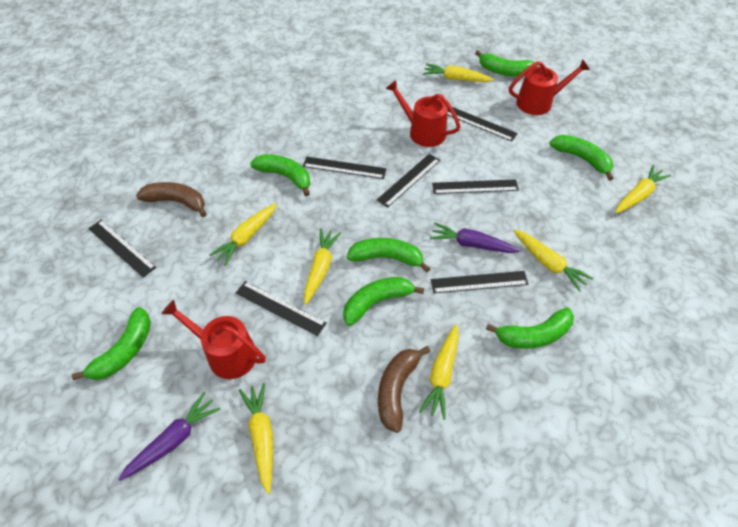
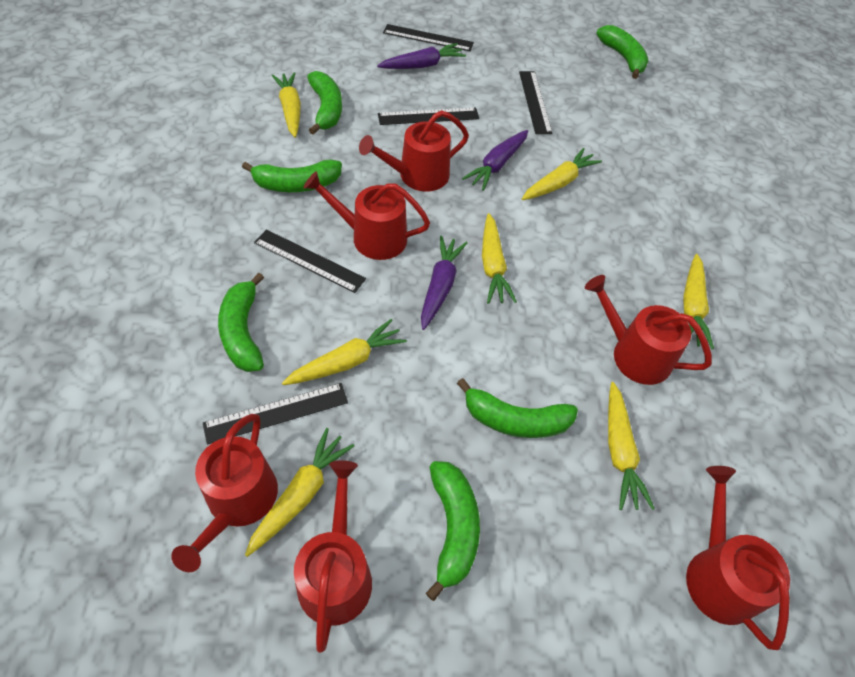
black ruler: 7 -> 5
brown banana: 2 -> 0
green banana: 7 -> 6
purple carrot: 2 -> 3
red watering can: 3 -> 6

